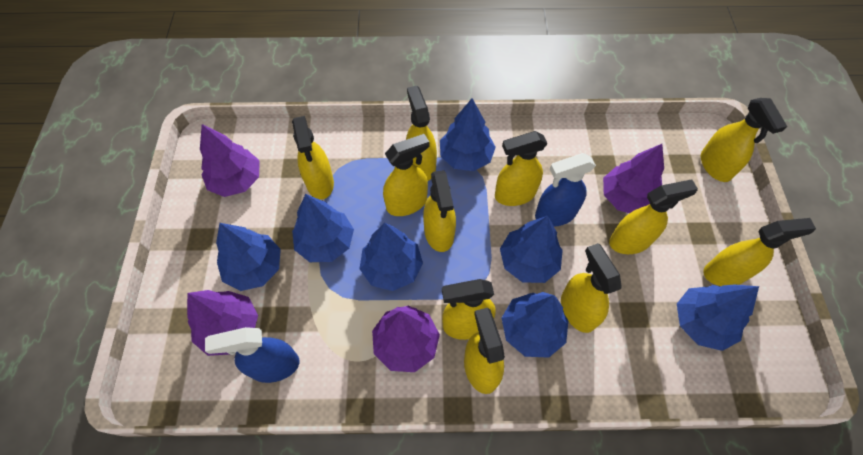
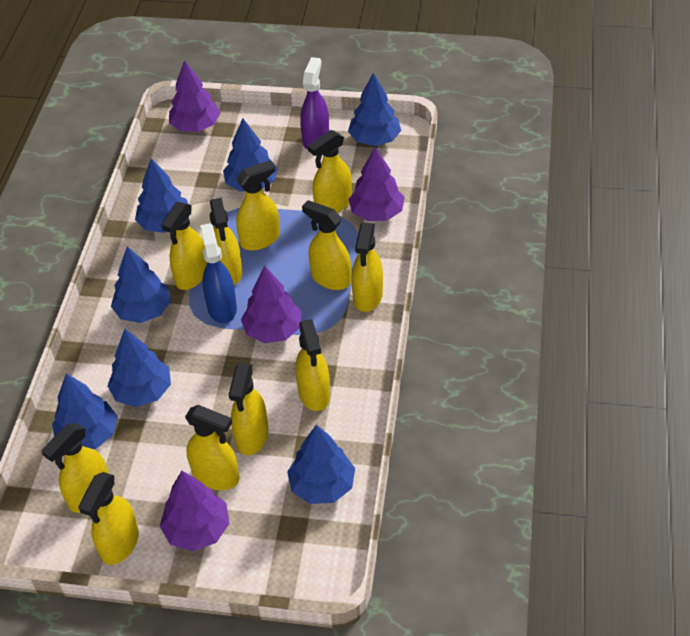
blue spray bottle: 2 -> 1
purple spray bottle: 0 -> 1

